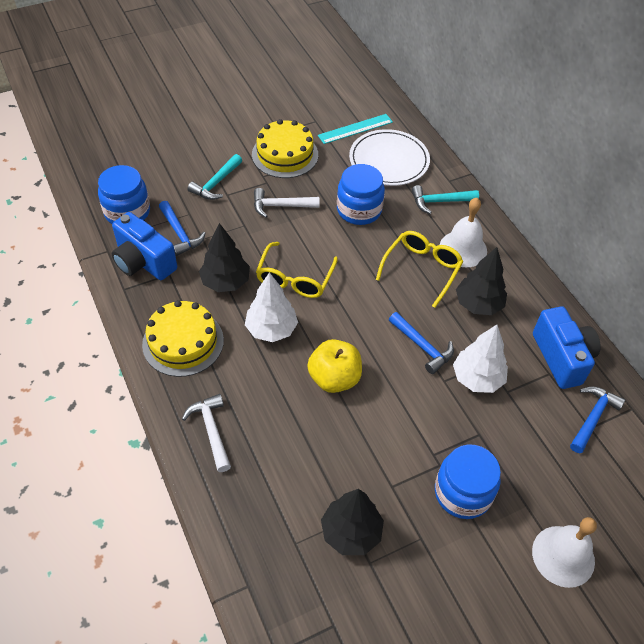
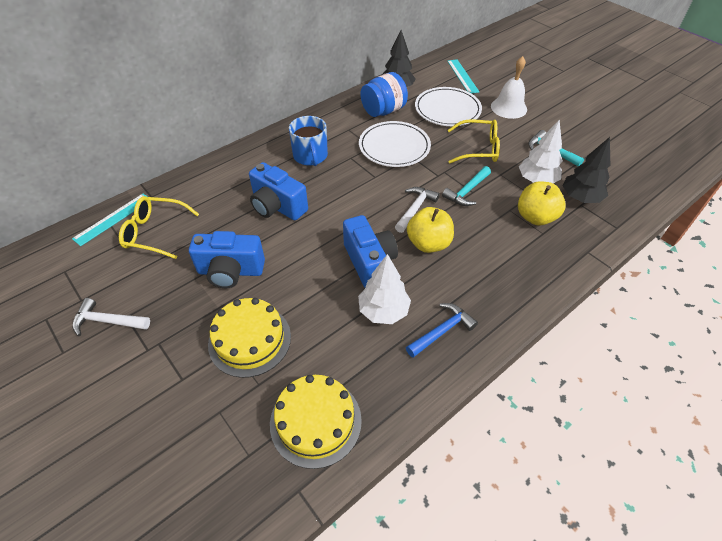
black tree: 3 -> 2
blue camera: 2 -> 3
blue hammer: 3 -> 1
blue jar: 3 -> 1
blue mug: 0 -> 1
turquoise ruler: 1 -> 2
white bell: 2 -> 1
white plate: 1 -> 2
yellow apple: 1 -> 2

